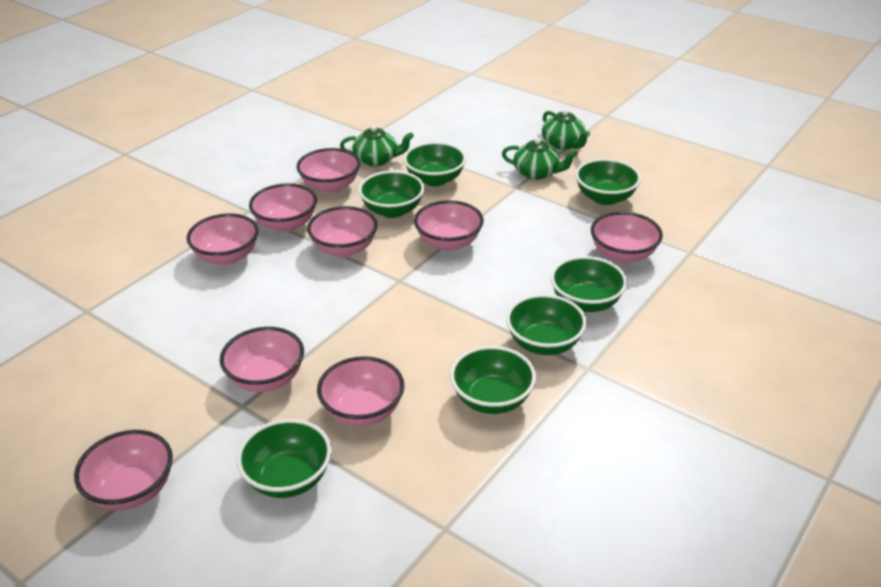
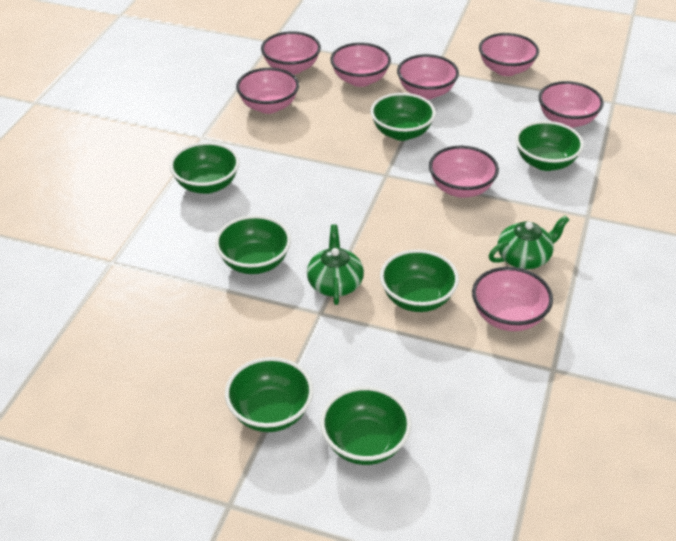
green teapot: 3 -> 2
pink bowl: 9 -> 8

